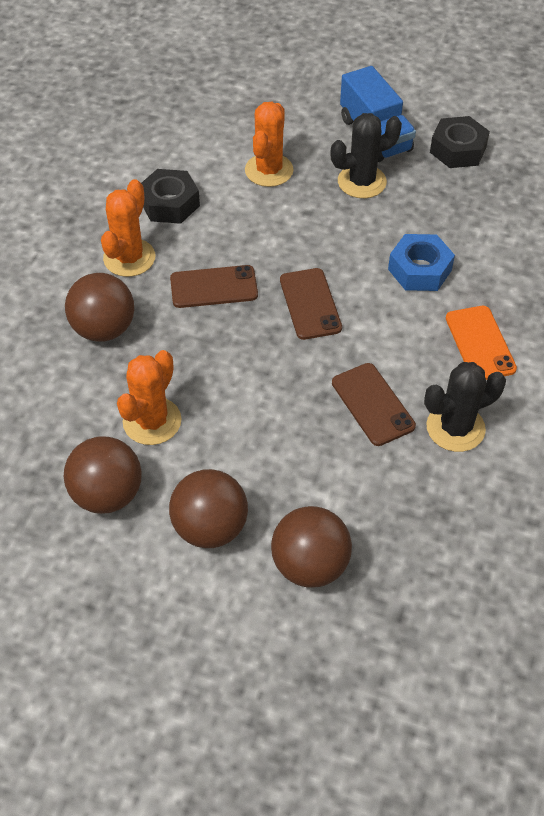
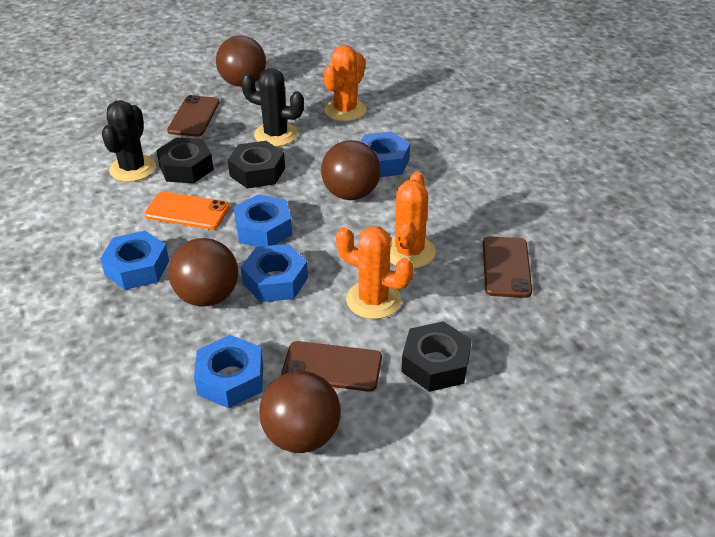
black nut: 2 -> 3
blue nut: 1 -> 5
blue truck: 1 -> 0

